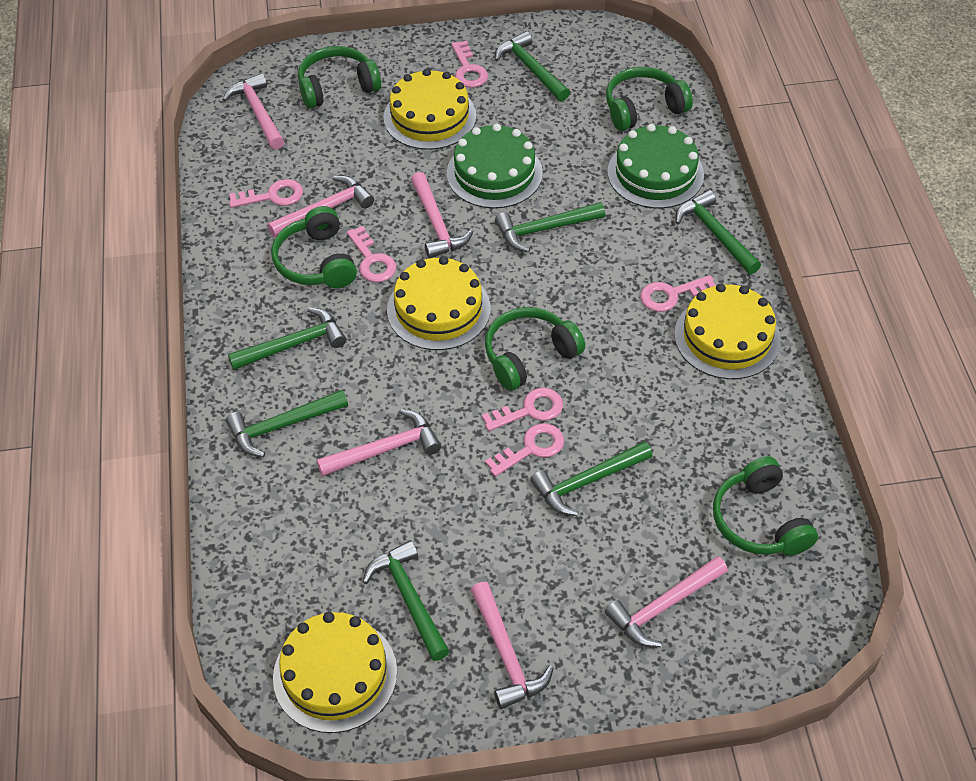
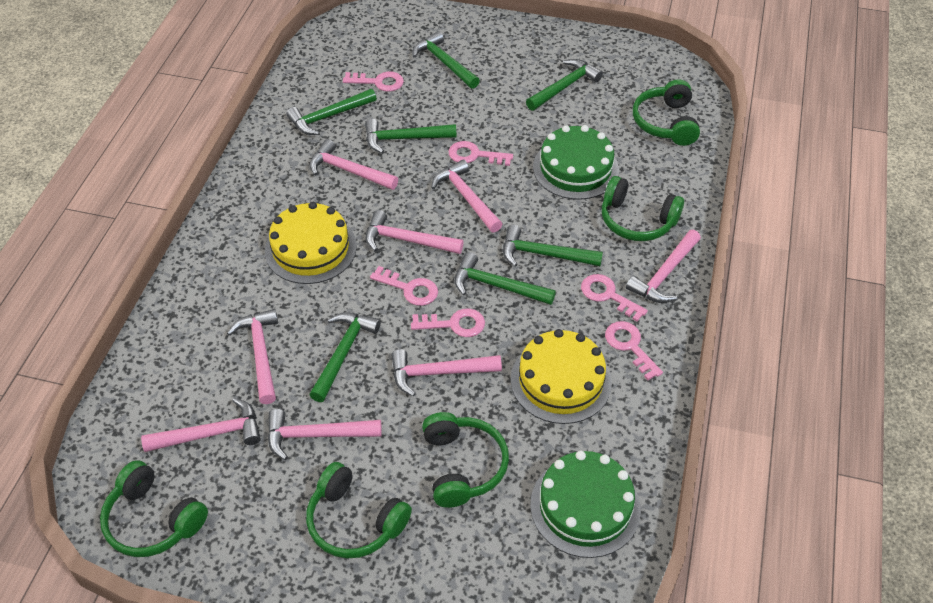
pink hammer: 6 -> 8
yellow cake: 4 -> 2

